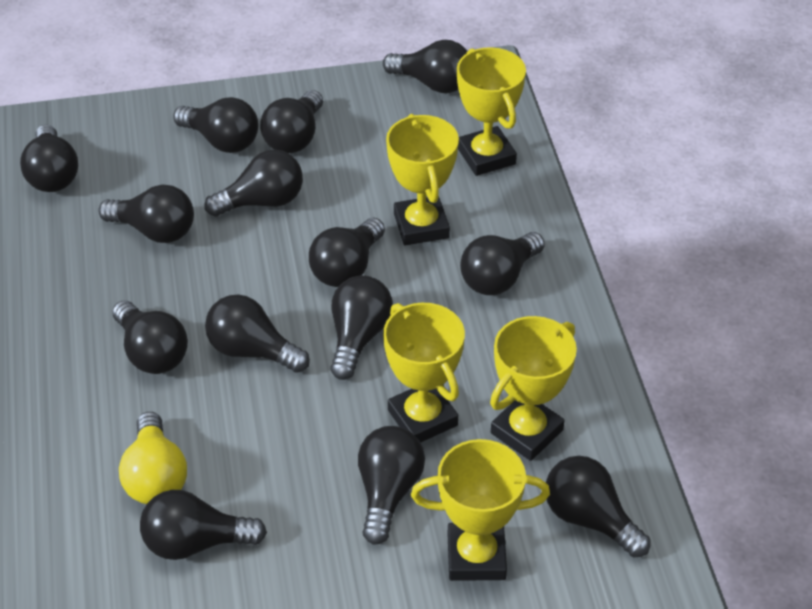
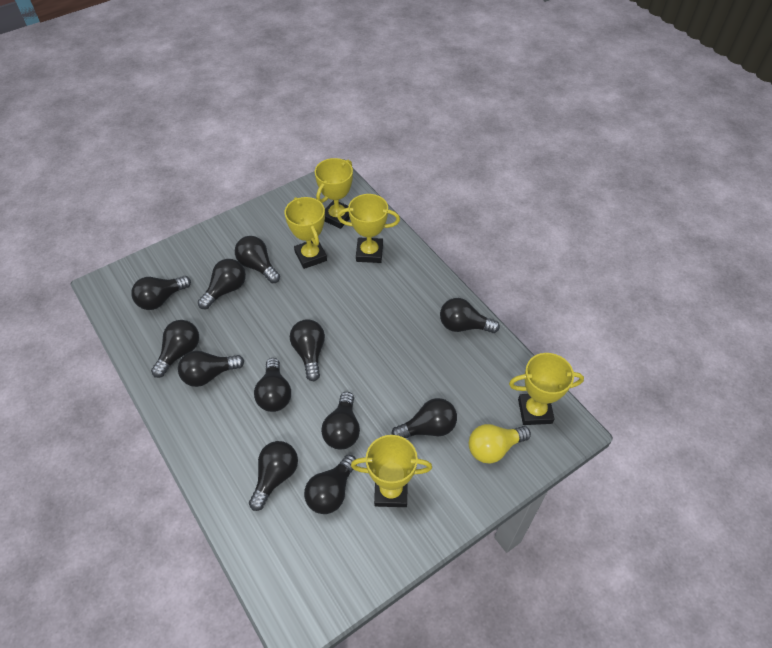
black light bulb: 14 -> 12

